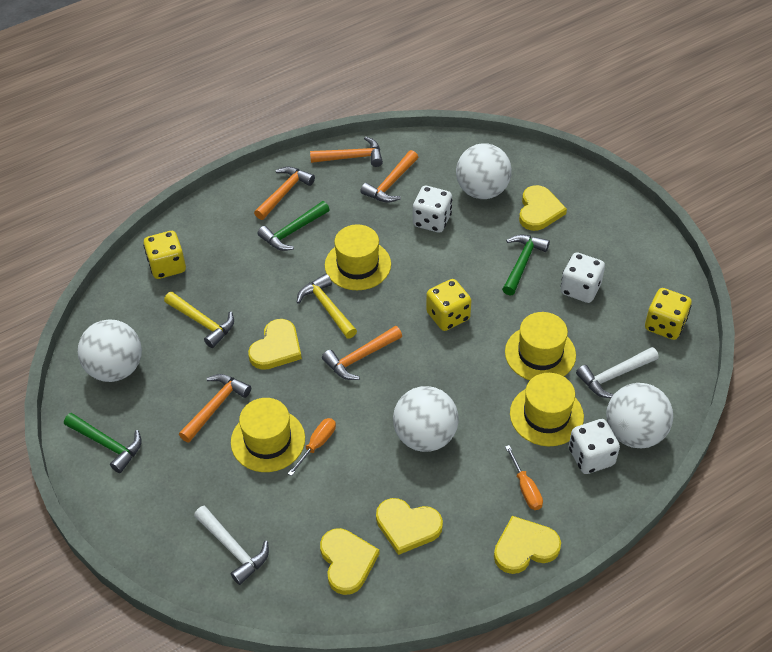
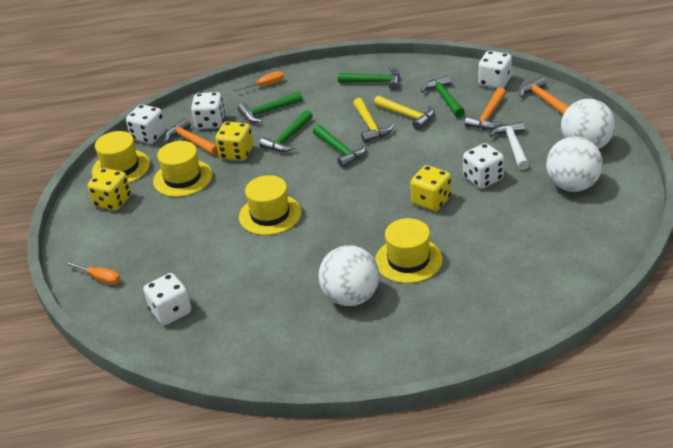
green hammer: 3 -> 5
orange hammer: 5 -> 3
white ball: 4 -> 3
white dice: 3 -> 5
white hammer: 2 -> 1
yellow heart: 5 -> 0

